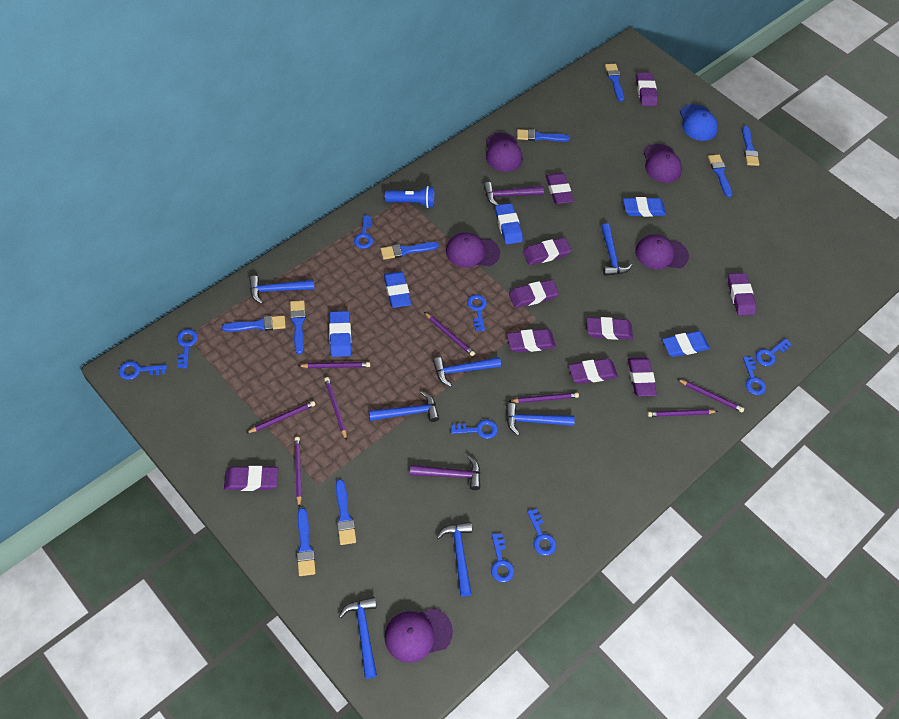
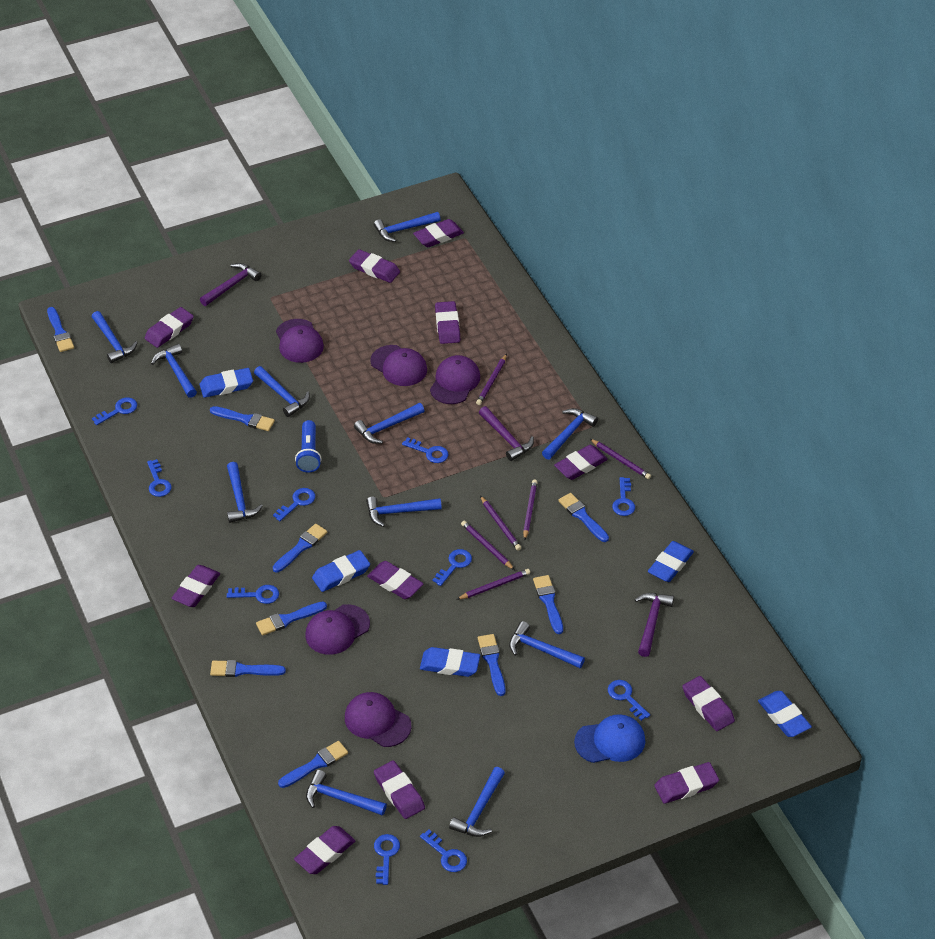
blue hammer: 7 -> 11
blue key: 9 -> 10
purple eraser: 10 -> 11
purple hammer: 2 -> 3
purple pencil: 8 -> 6

